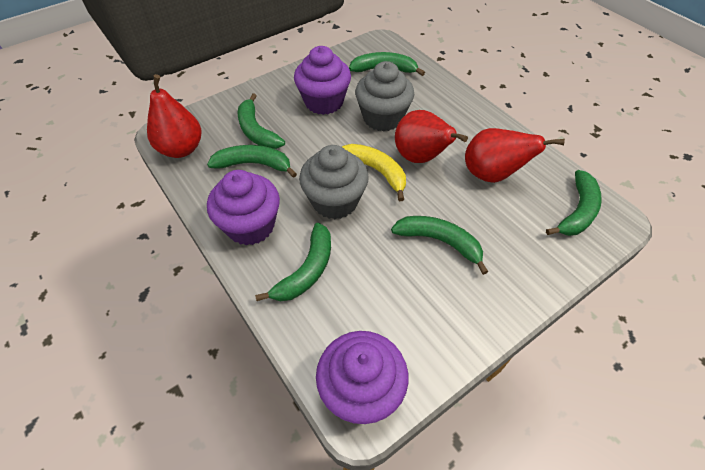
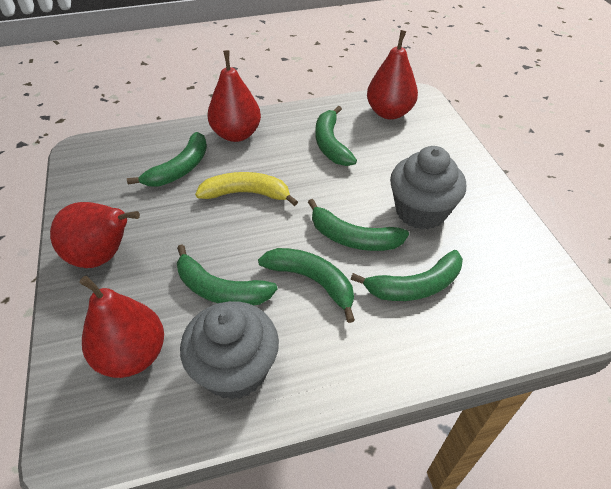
purple cupcake: 3 -> 0
red pear: 3 -> 4

